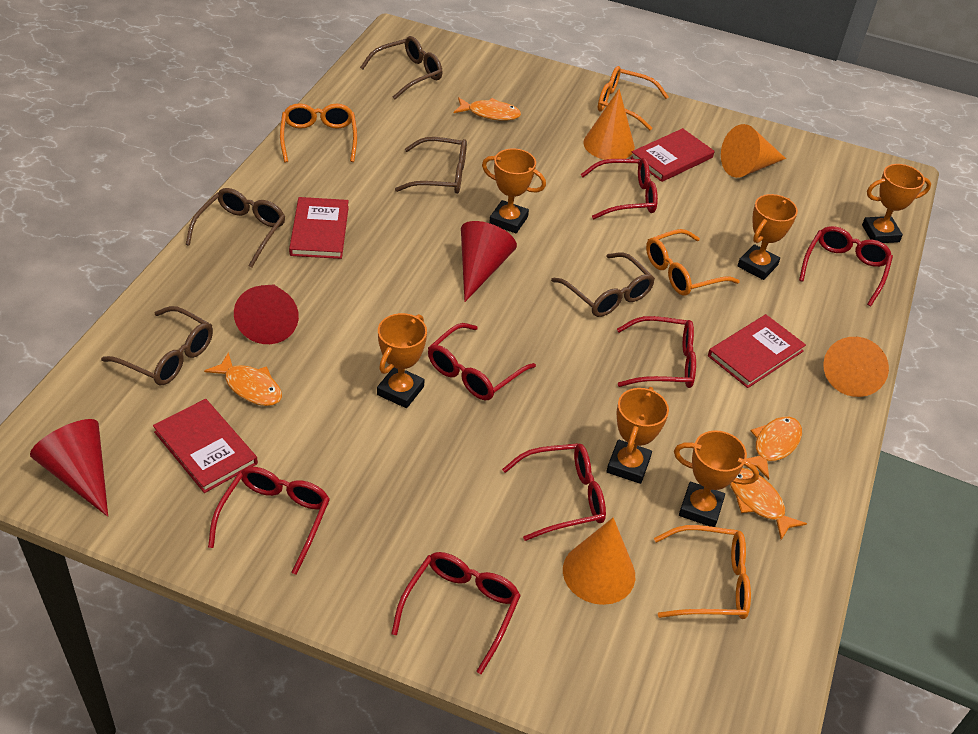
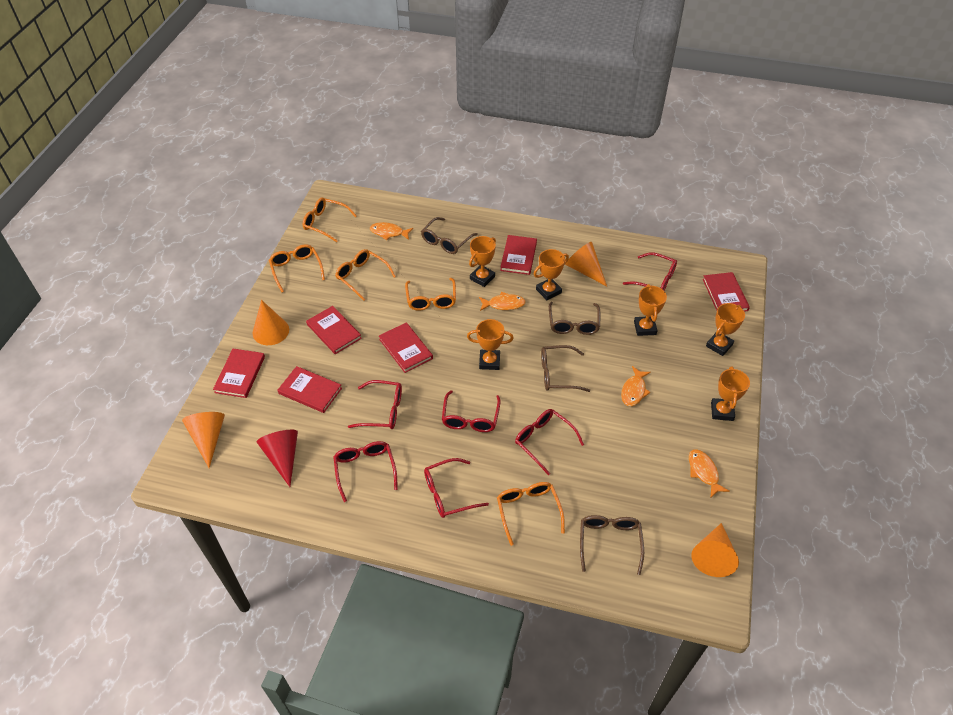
brown glasses: 5 -> 4
orange glasses: 4 -> 5
red book: 4 -> 6
red cone: 3 -> 1
red glasses: 7 -> 6

